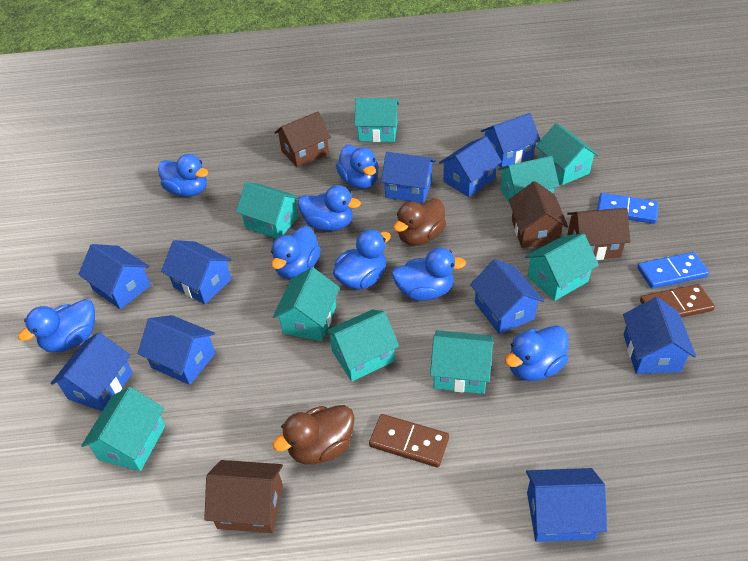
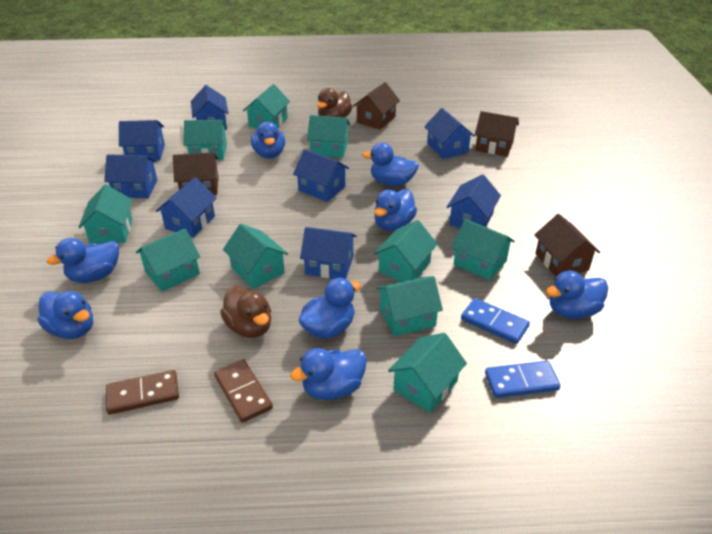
blue house: 10 -> 8
turquoise house: 9 -> 10

